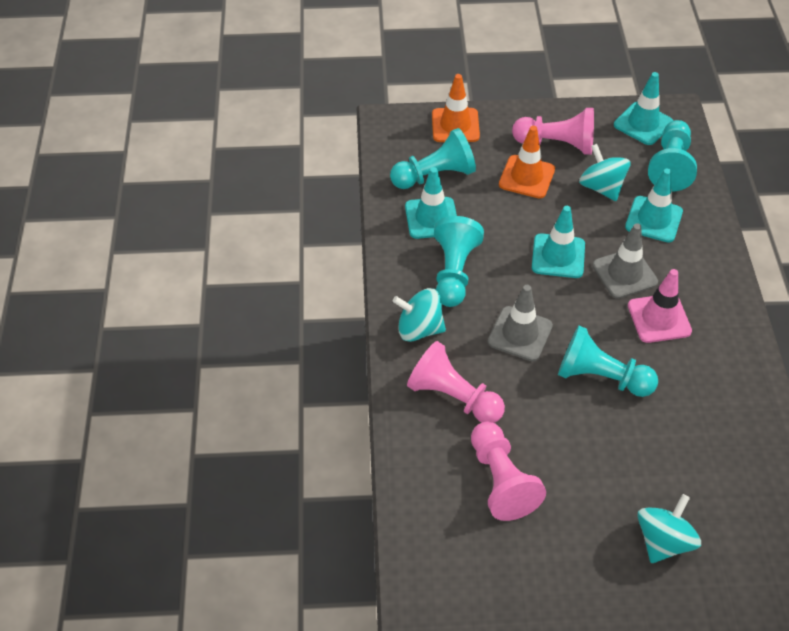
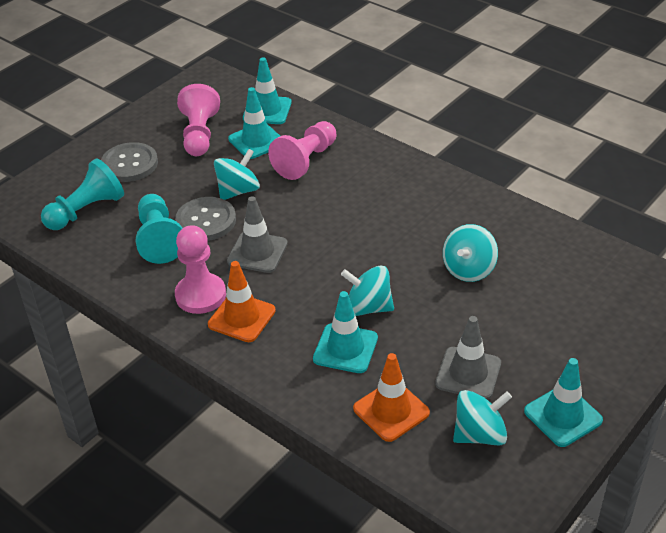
grey button: 0 -> 2
pink traffic cone: 1 -> 0
turquoise pawn: 4 -> 2
turquoise spinning top: 3 -> 4

